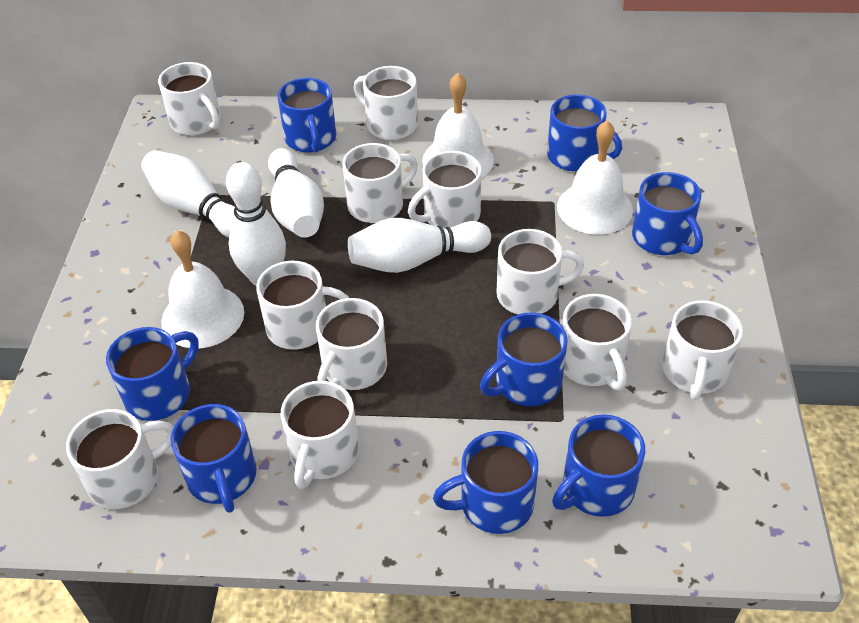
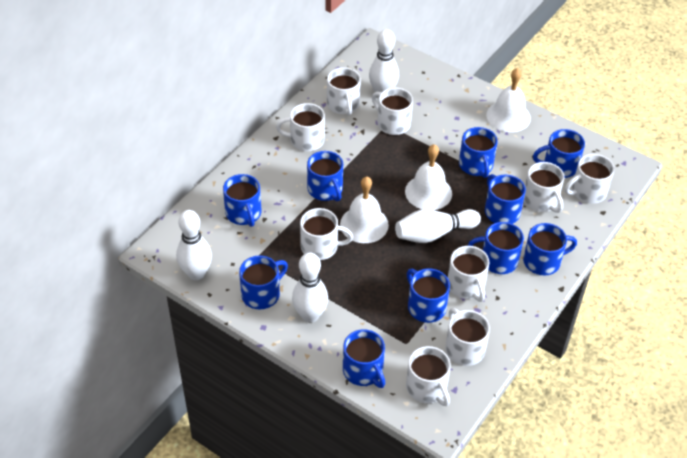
blue mug: 8 -> 10
white mug: 11 -> 9

